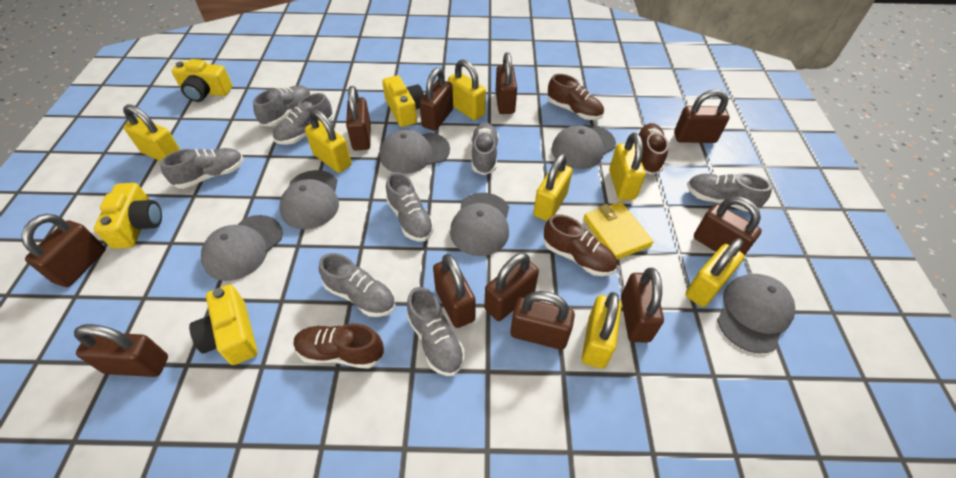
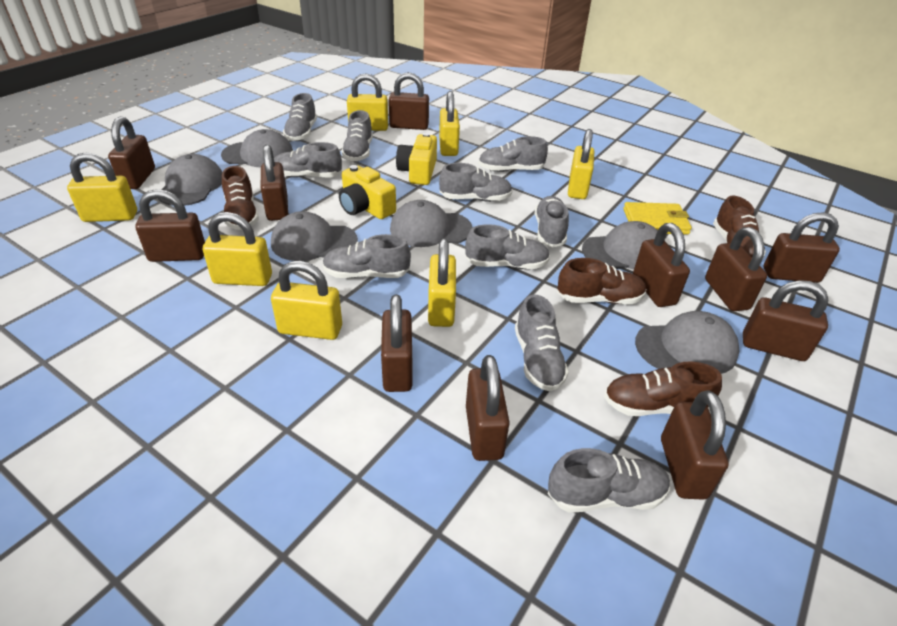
grey shoe: 8 -> 10
yellow camera: 4 -> 2

